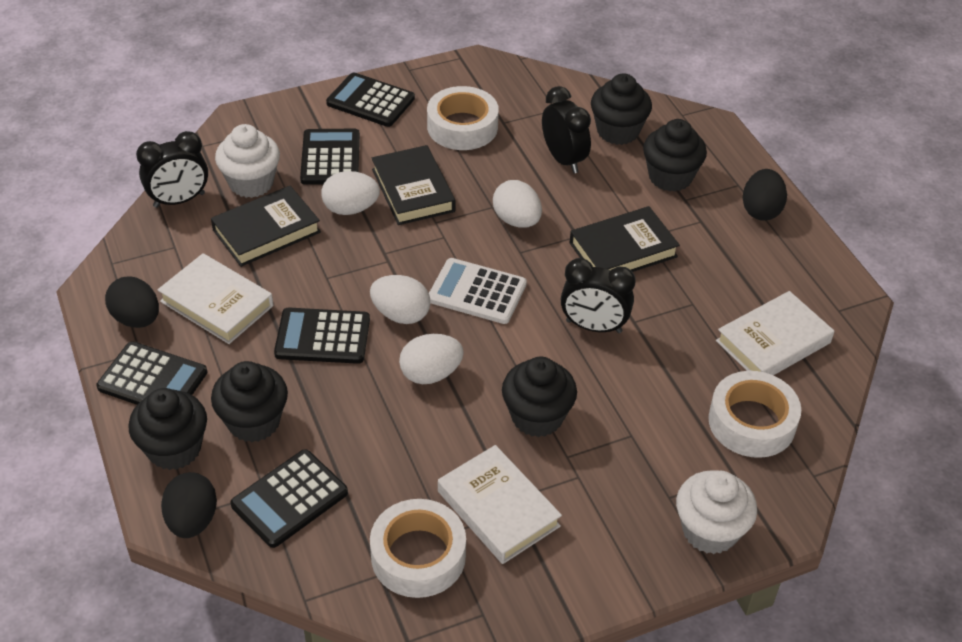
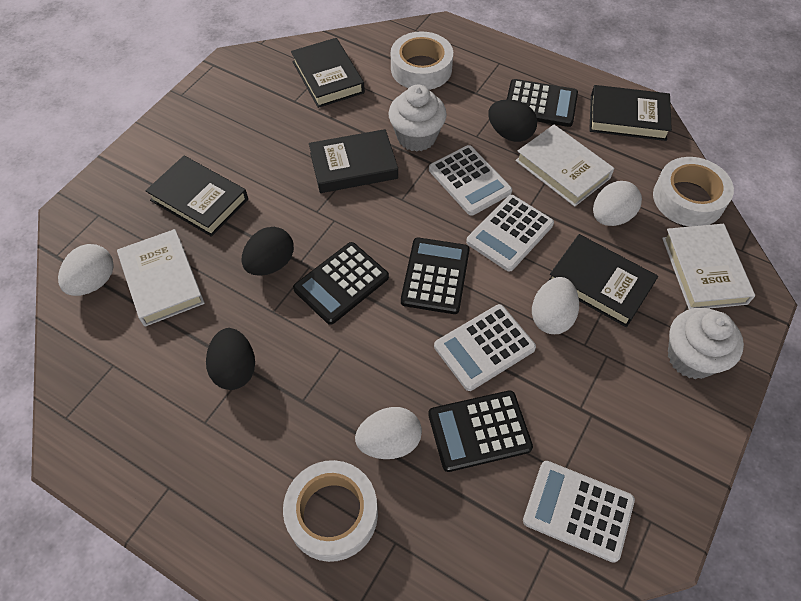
black book: 3 -> 5
black calculator: 5 -> 4
black clock: 3 -> 0
black cupcake: 5 -> 0
white calculator: 1 -> 4

